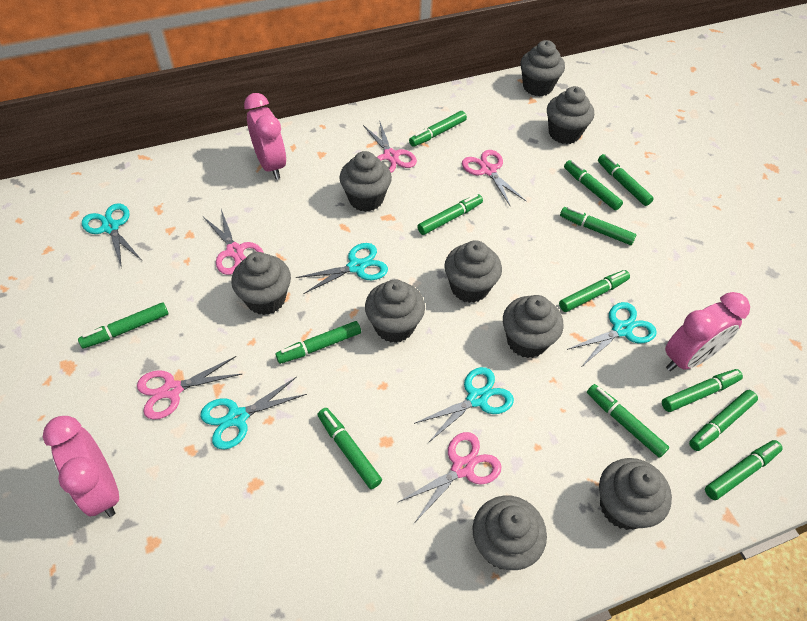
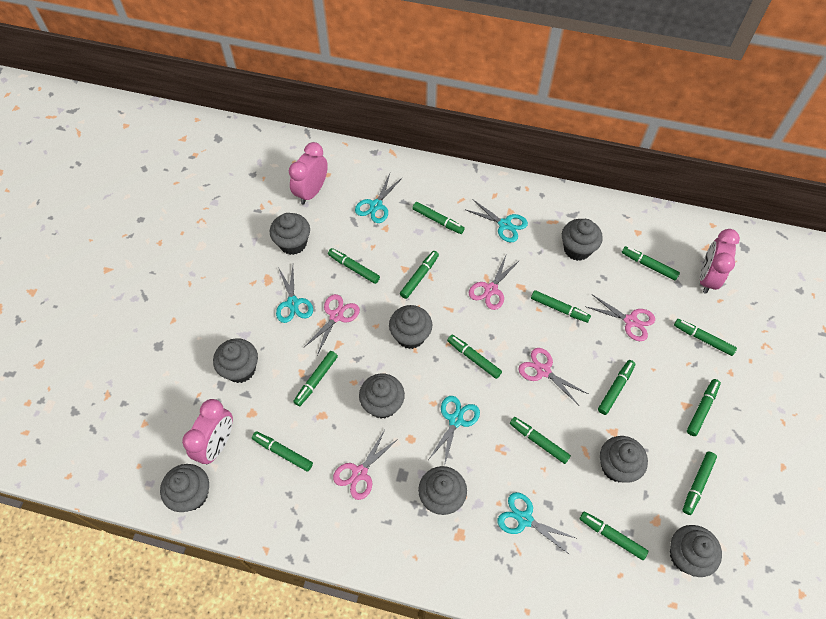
green marker: 13 -> 14

